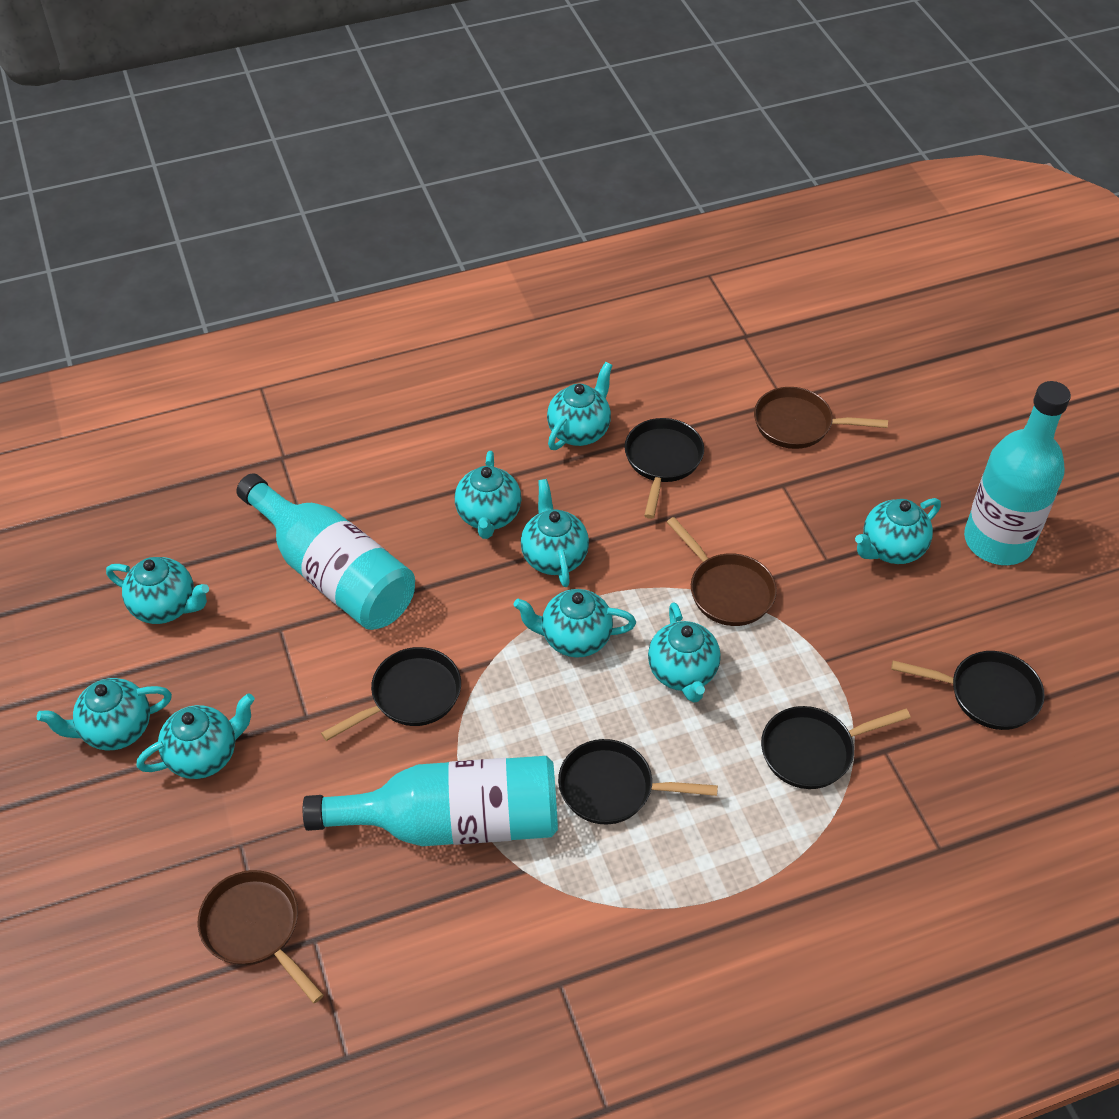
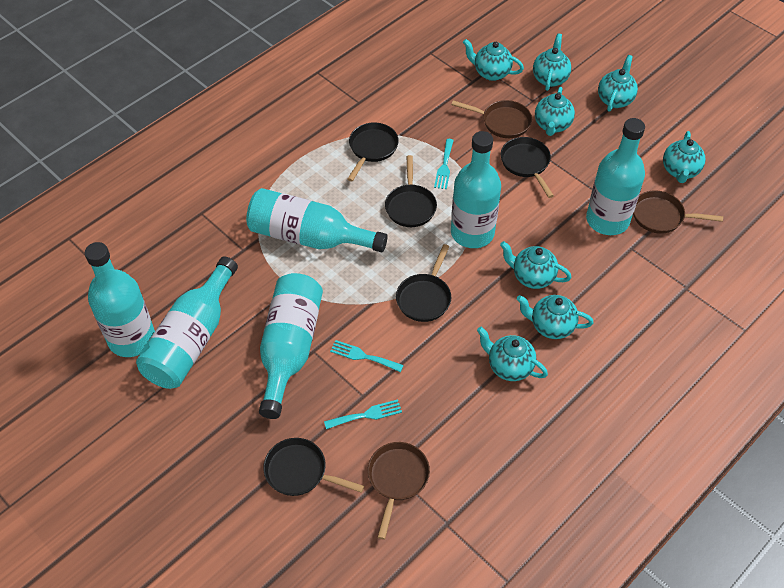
turquoise bottle: 3 -> 6
turquoise fork: 0 -> 3
turquoise teapot: 9 -> 8

